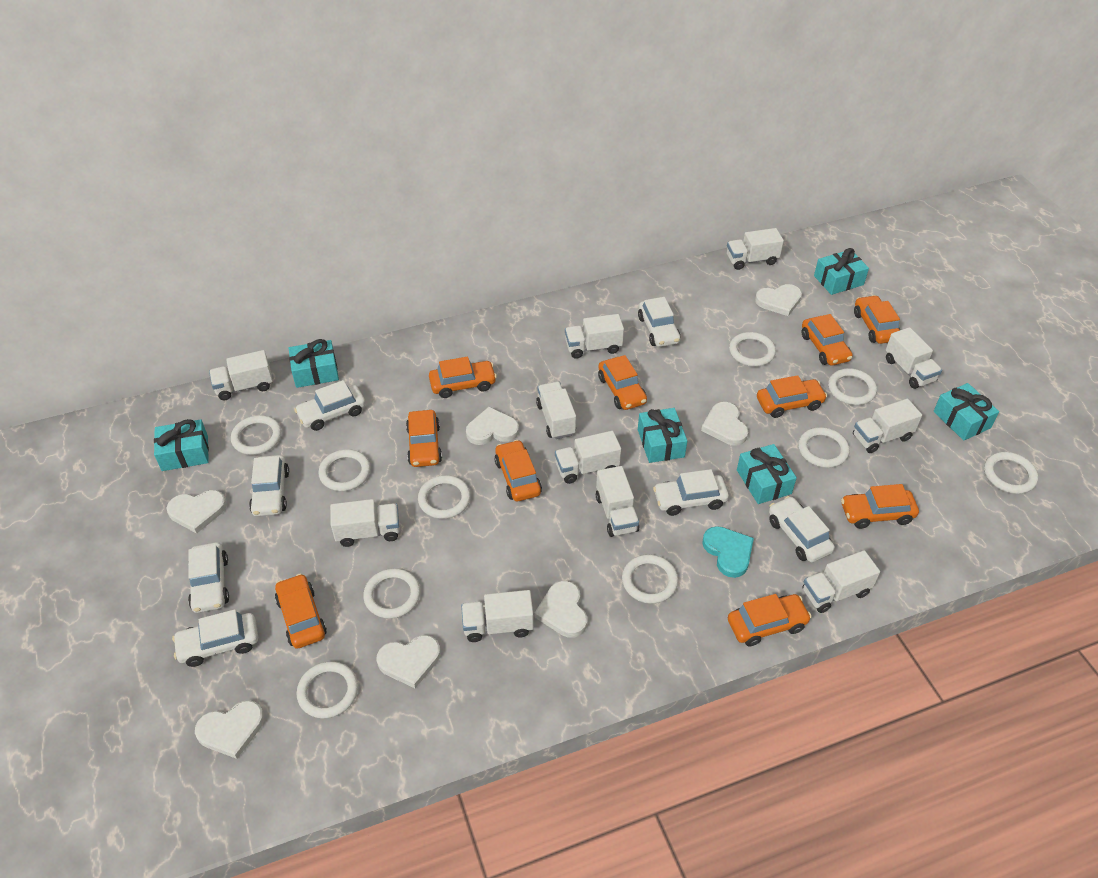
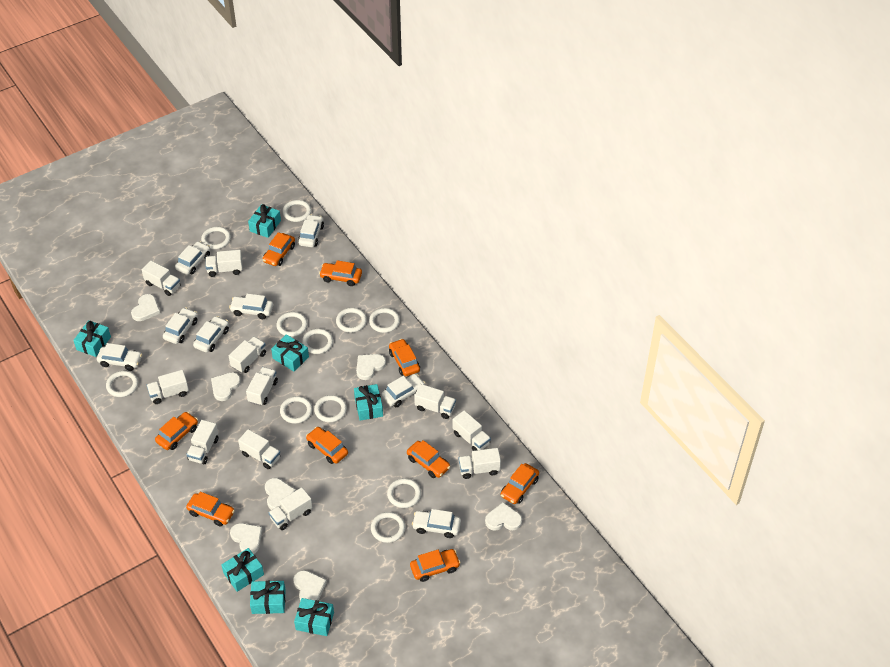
orange car: 10 -> 9
turquoise gift: 6 -> 7
turquoise heart: 1 -> 0
white car: 7 -> 8
white ring: 10 -> 11

